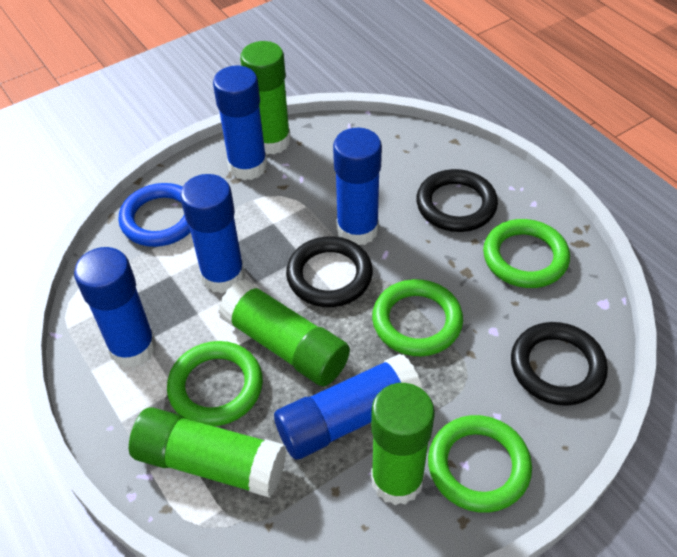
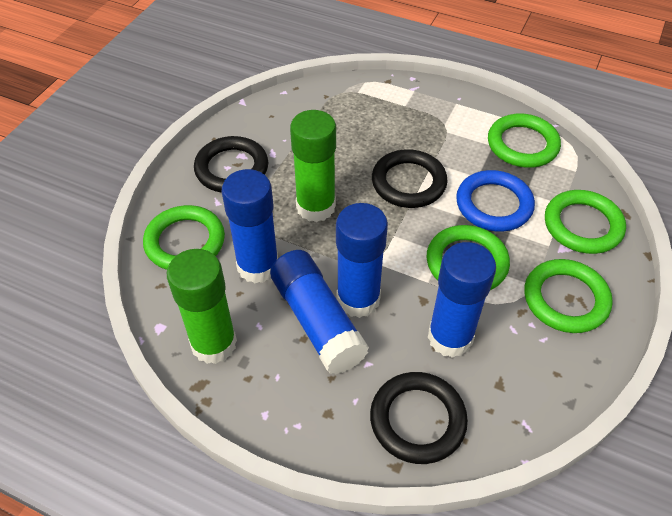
blue glue stick: 5 -> 4
green glue stick: 4 -> 2
green ring: 4 -> 5

